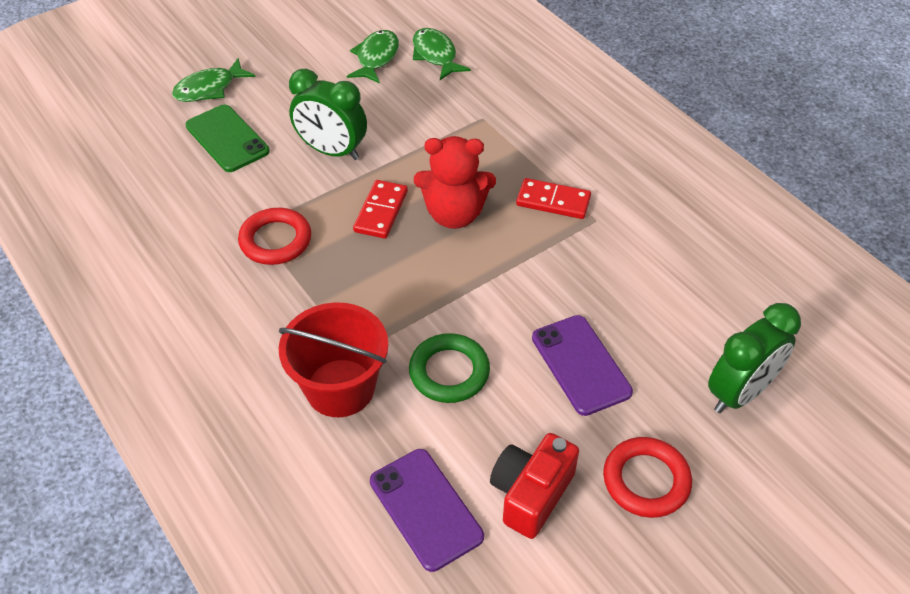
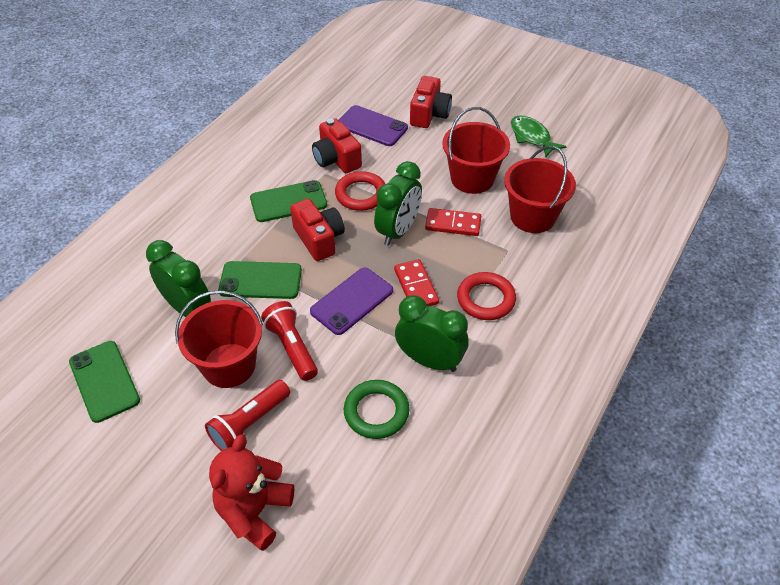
green clock: 2 -> 3
green fish: 3 -> 1
green phone: 1 -> 3
red bucket: 1 -> 3
red camera: 1 -> 3
red flashlight: 0 -> 2

